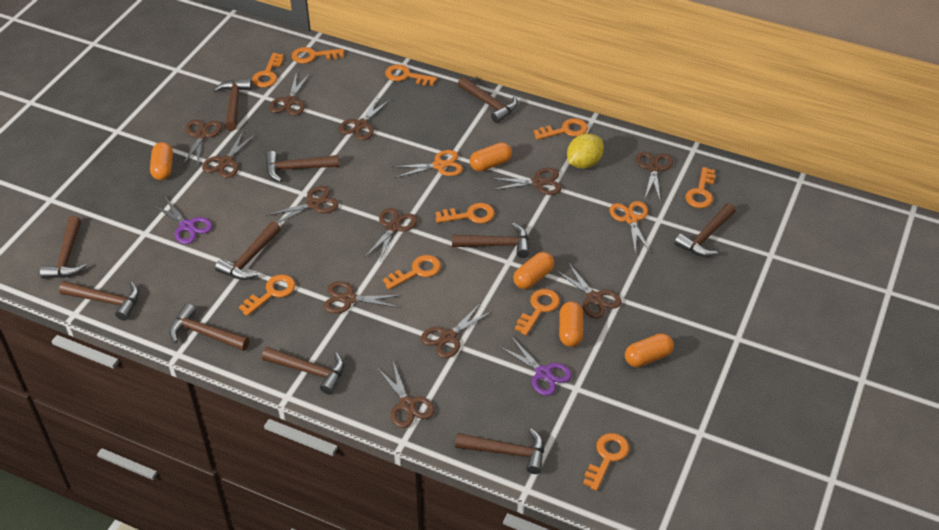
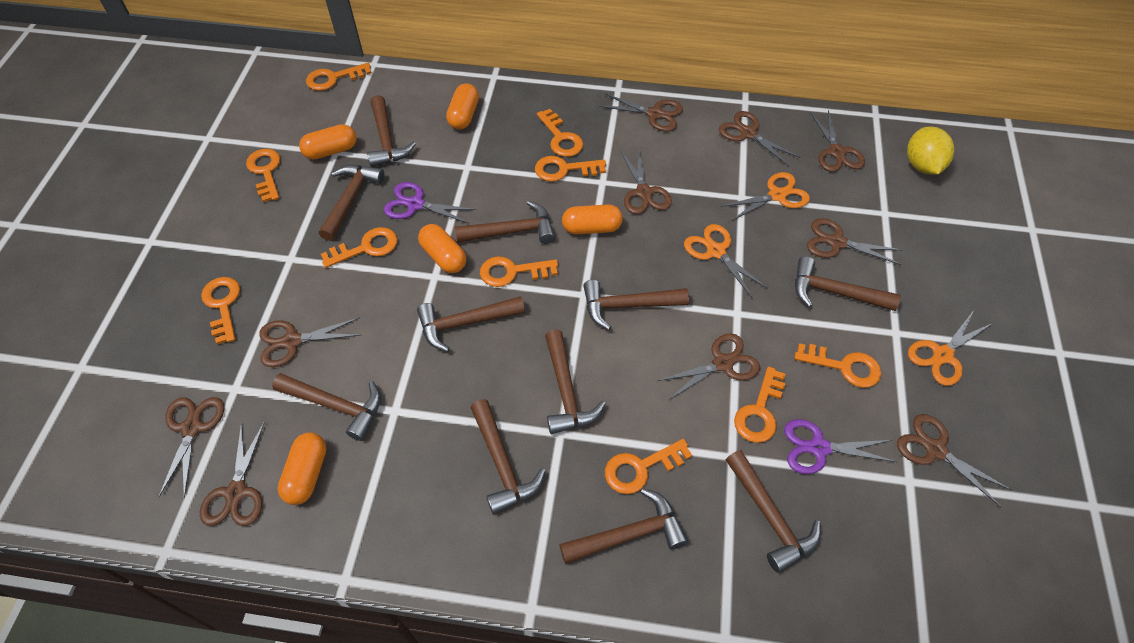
brown scissors: 12 -> 10
orange scissors: 2 -> 3

